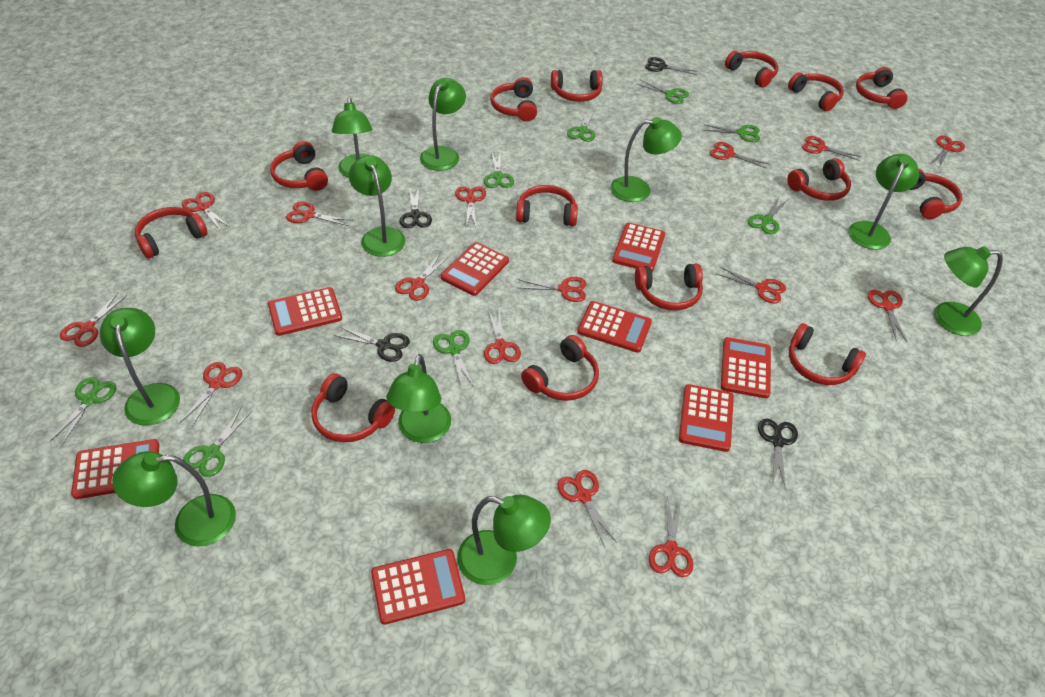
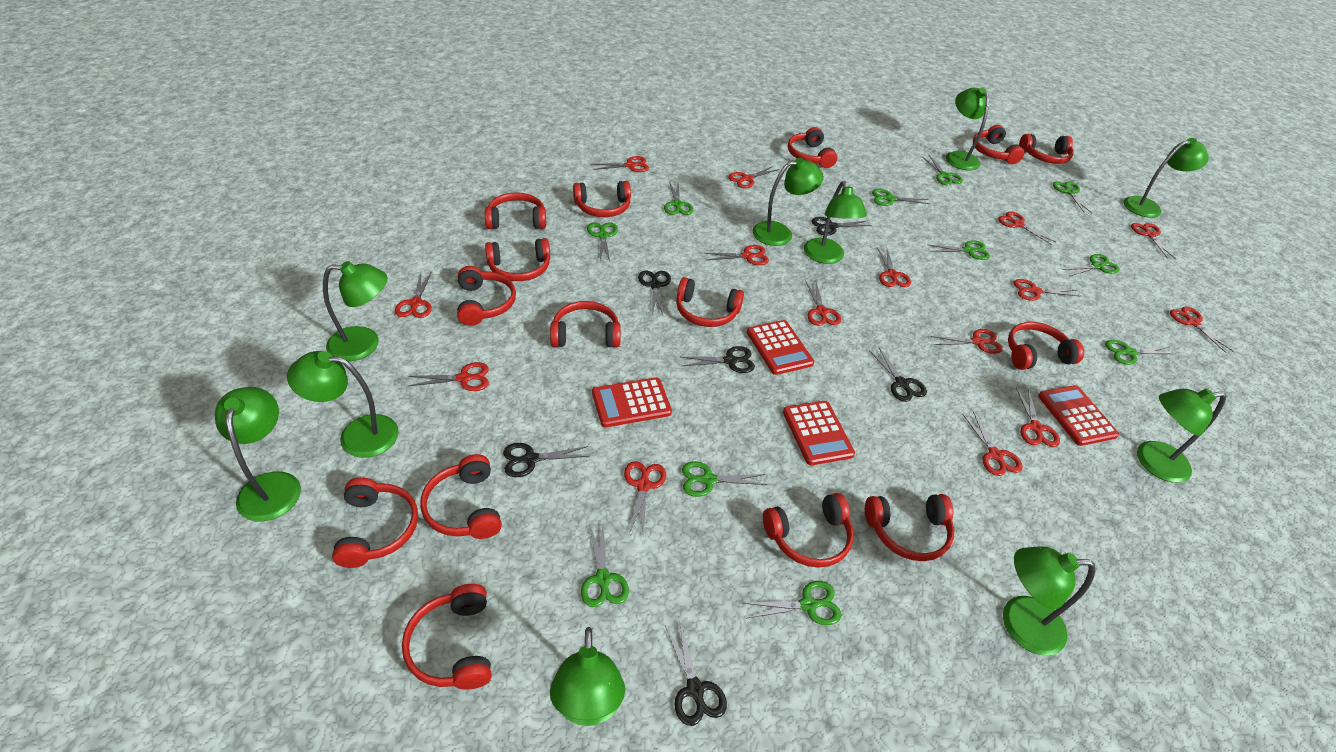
black scissors: 4 -> 6
green scissors: 8 -> 11
red calculator: 8 -> 4
red headphones: 14 -> 15

